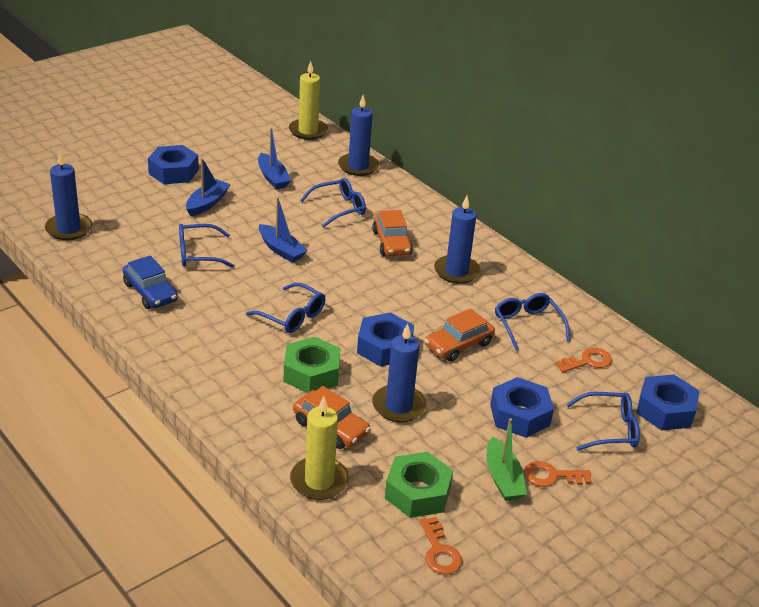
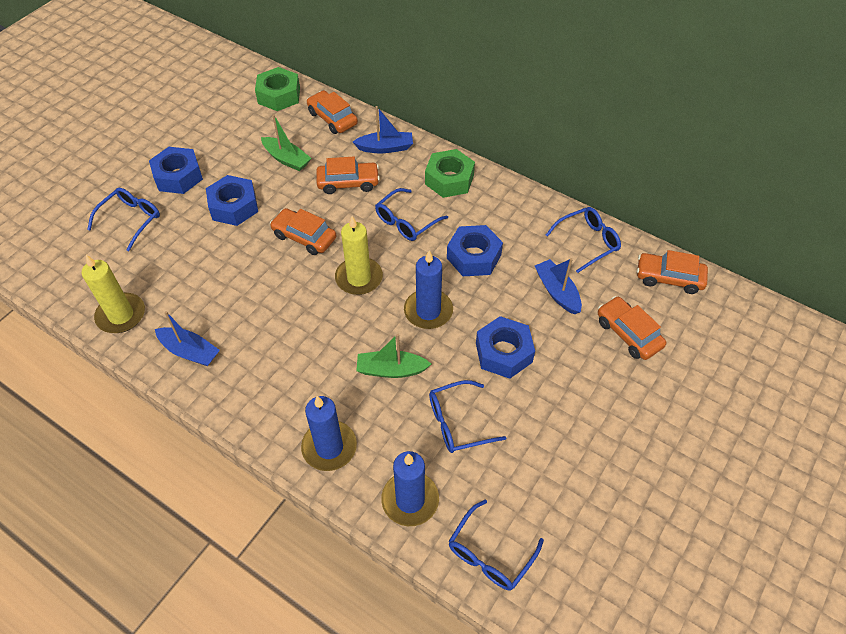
blue candle: 4 -> 3
blue car: 1 -> 0
green boat: 1 -> 2
orange car: 3 -> 5
orange key: 3 -> 0

